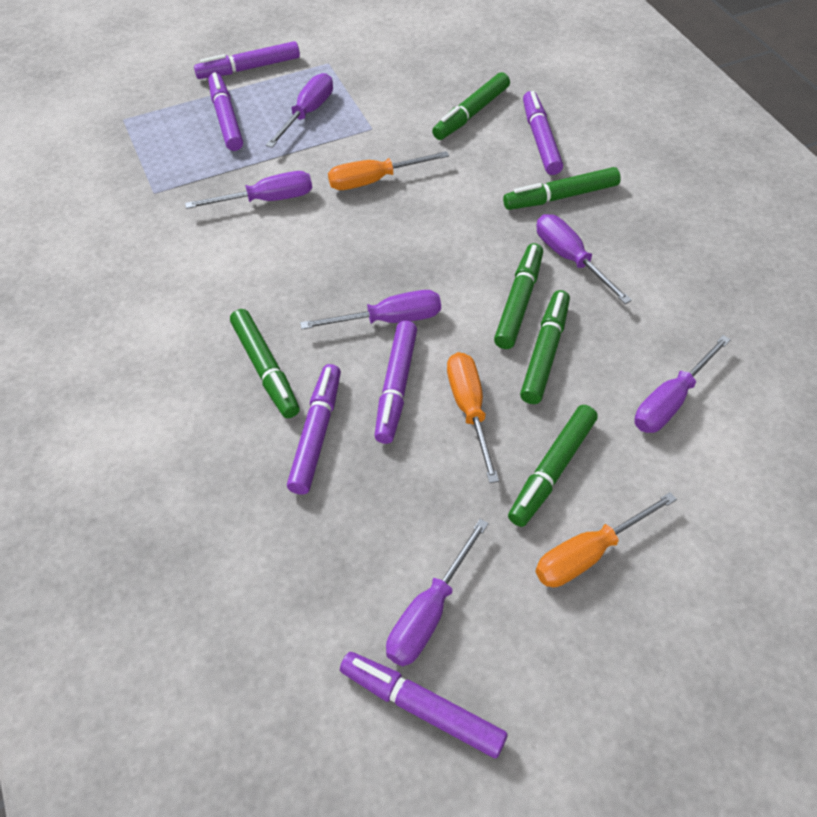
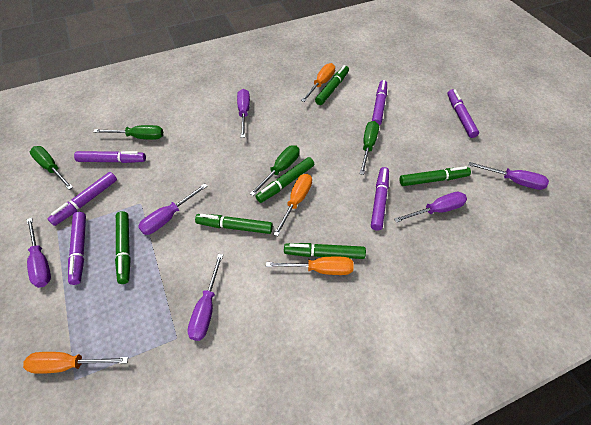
green screwdriver: 0 -> 4
orange screwdriver: 3 -> 4

